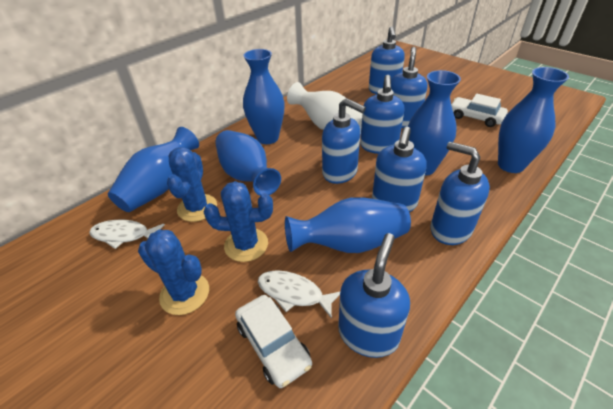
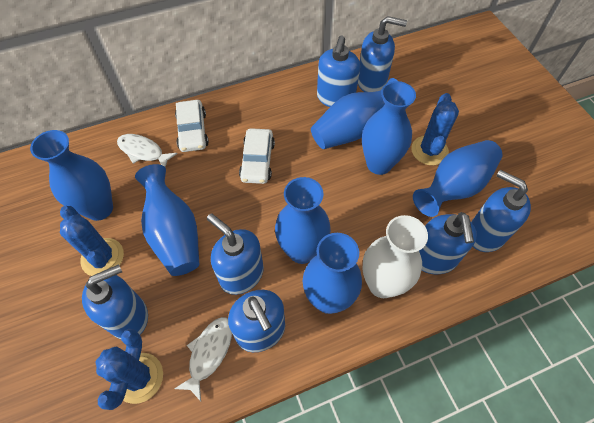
blue vase: 6 -> 7

